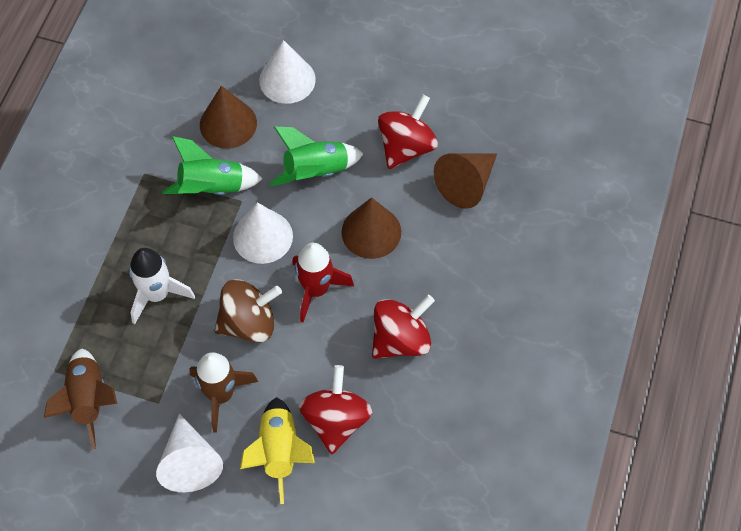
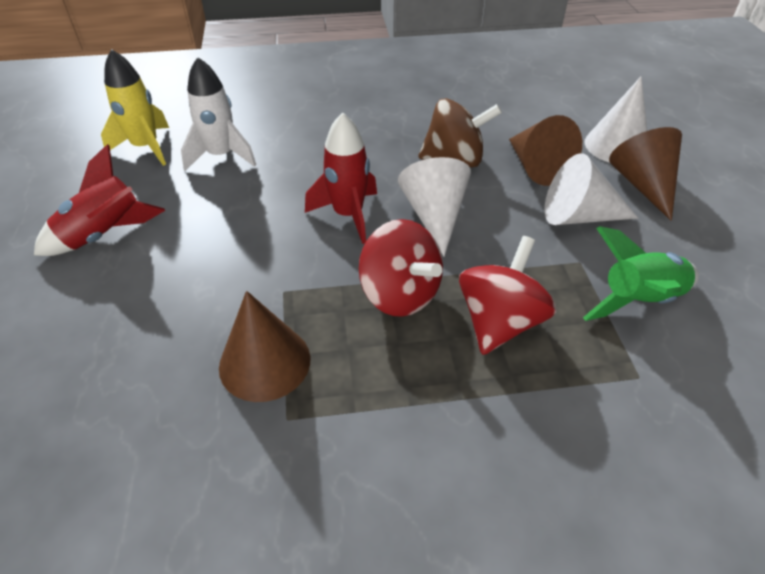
brown rocket: 2 -> 0
green rocket: 2 -> 1
red rocket: 1 -> 2
red spinning top: 3 -> 2

